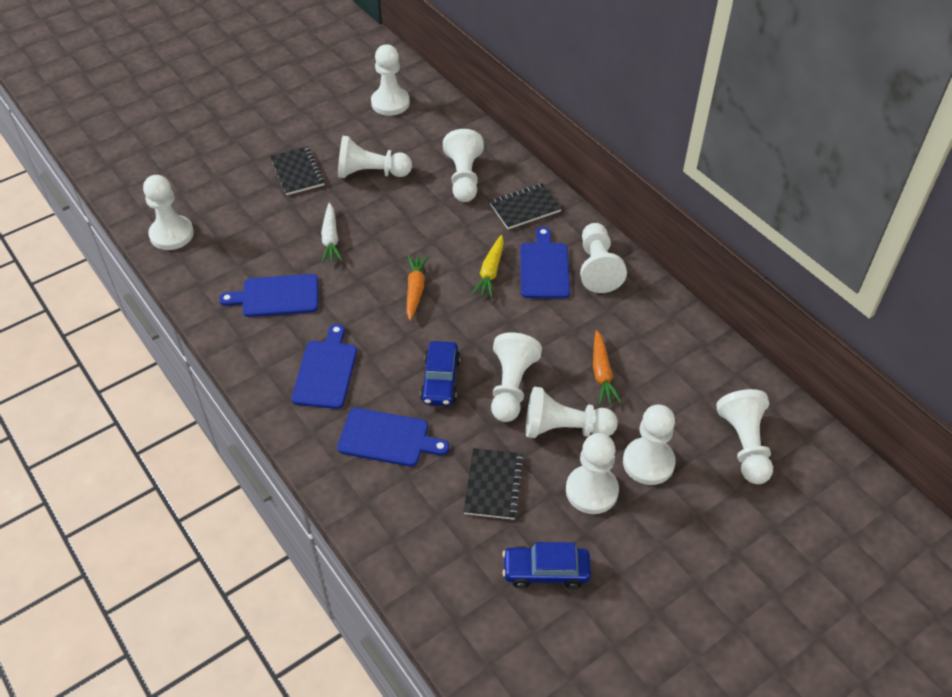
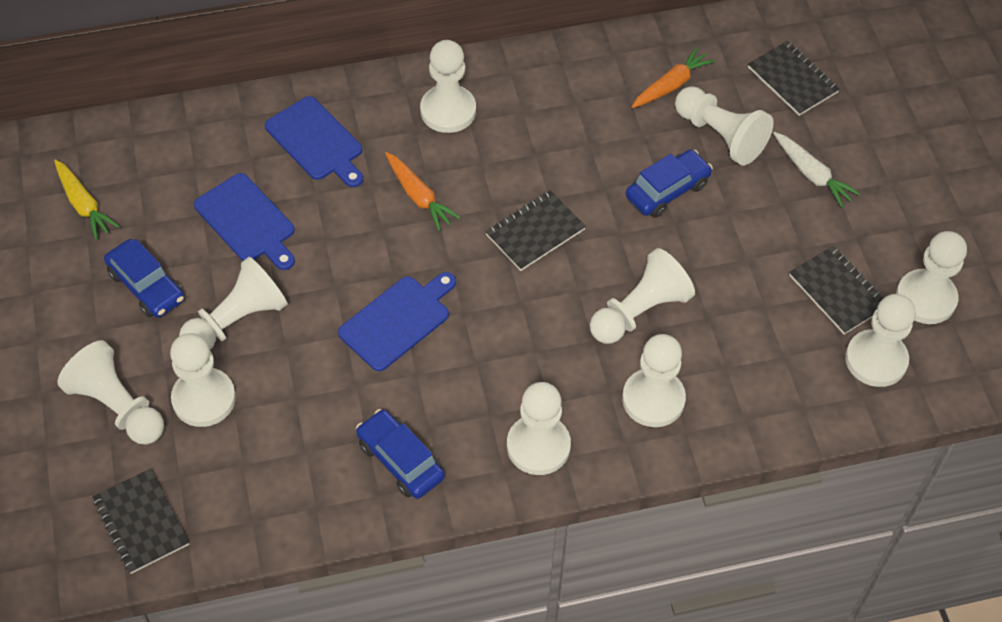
black notebook: 3 -> 4
blue car: 2 -> 3
blue cutting board: 4 -> 3

